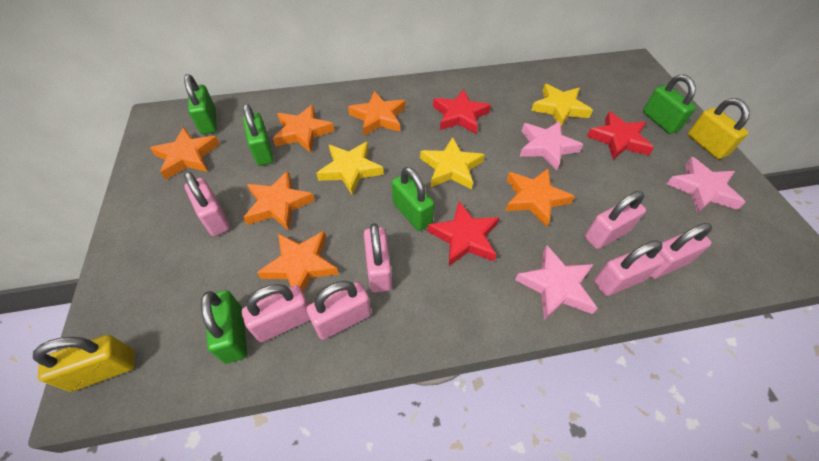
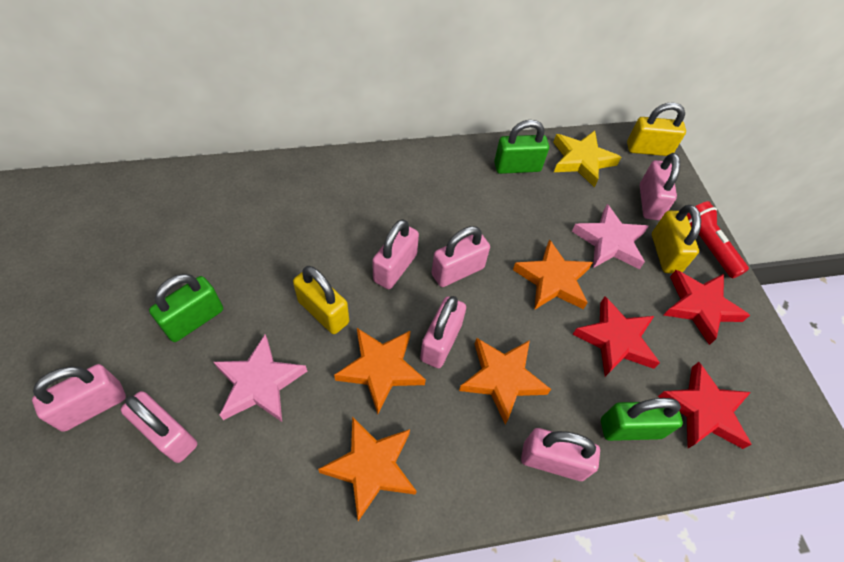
green padlock: 5 -> 3
orange star: 6 -> 4
pink star: 3 -> 2
red flashlight: 0 -> 1
yellow padlock: 2 -> 3
yellow star: 3 -> 1

